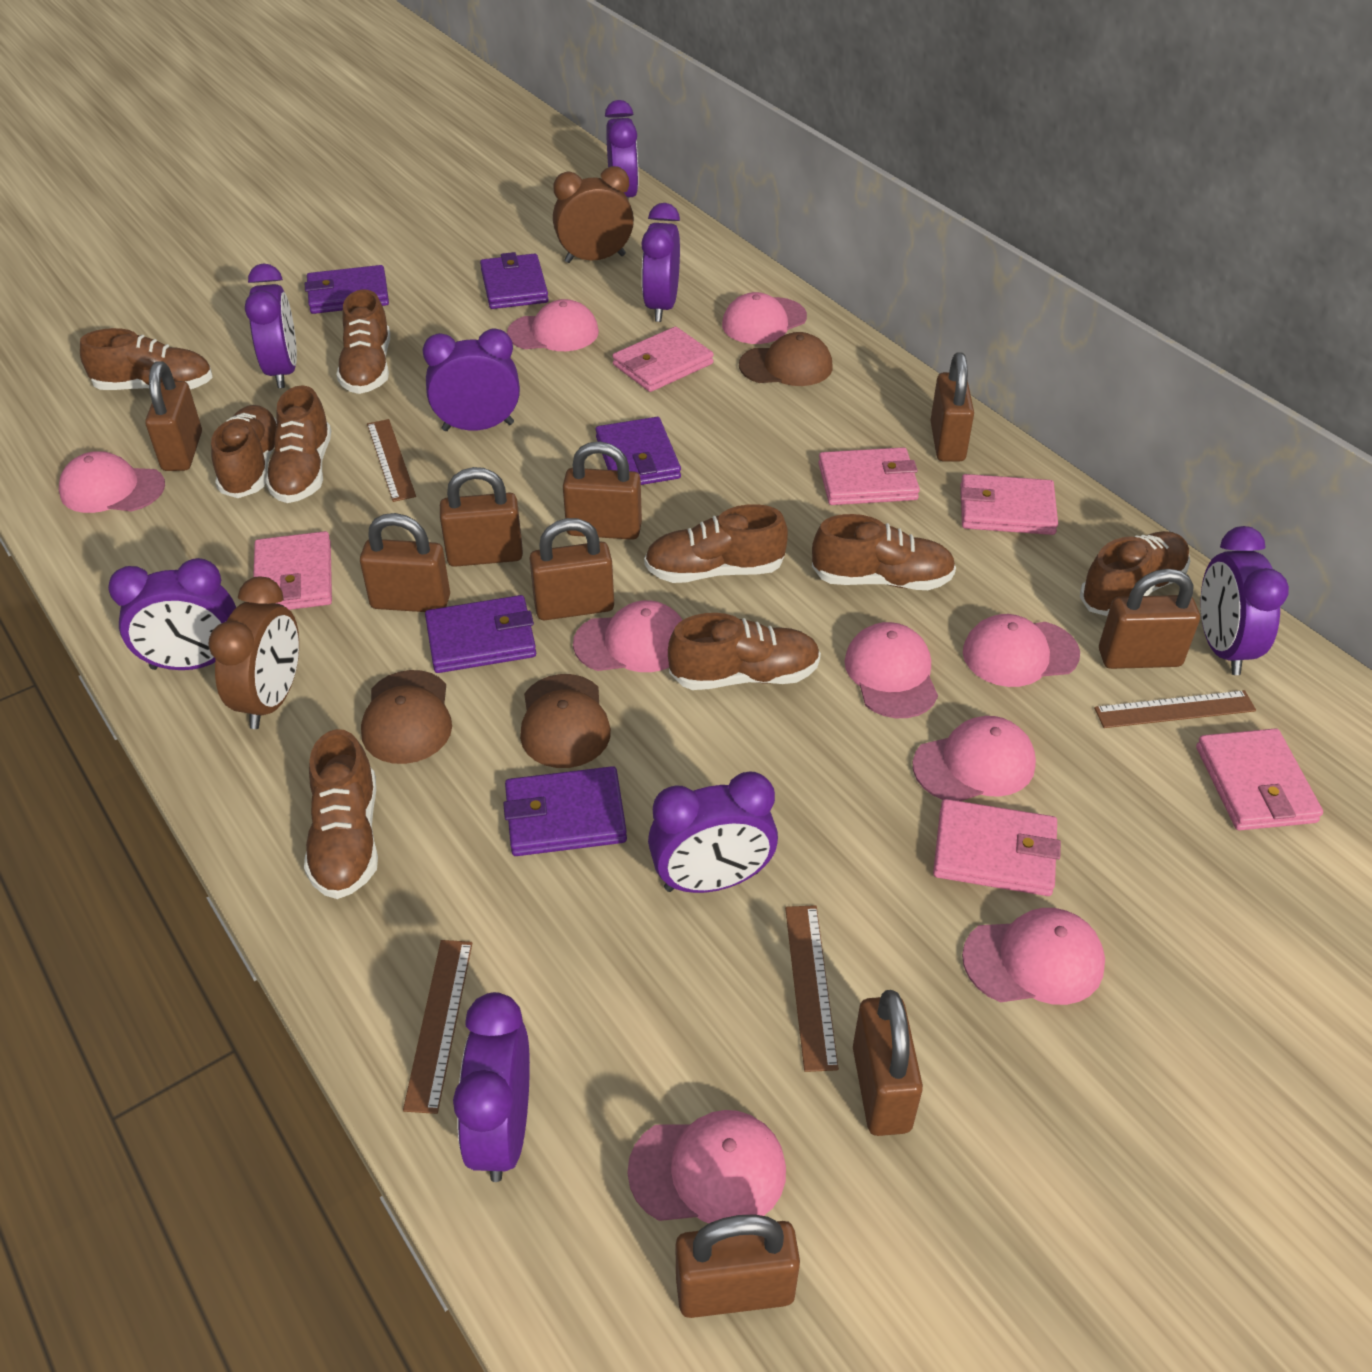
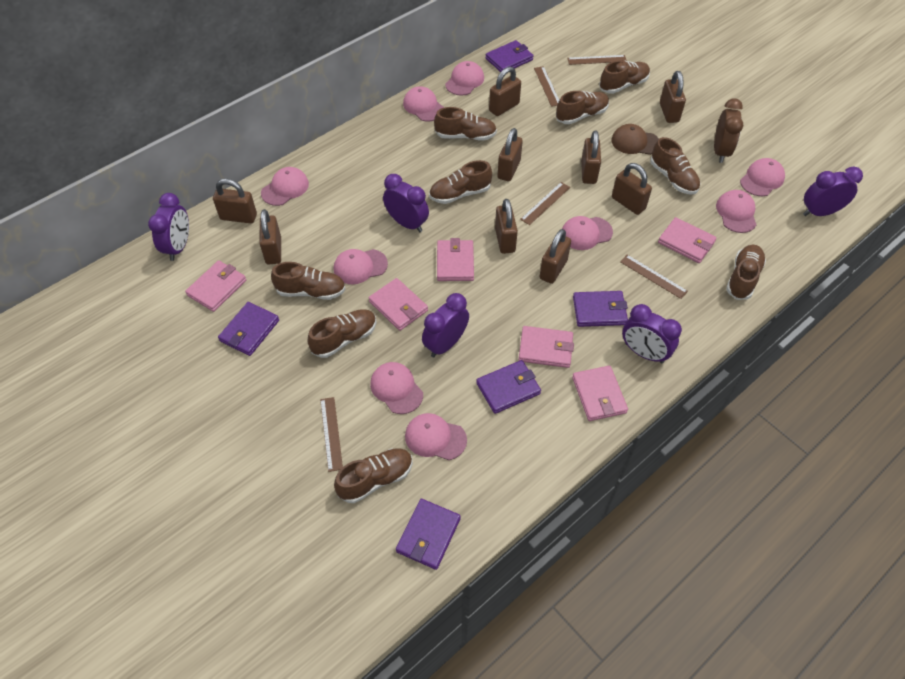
brown cap: 3 -> 1
brown clock: 2 -> 1
brown ruler: 4 -> 5
purple clock: 8 -> 5

